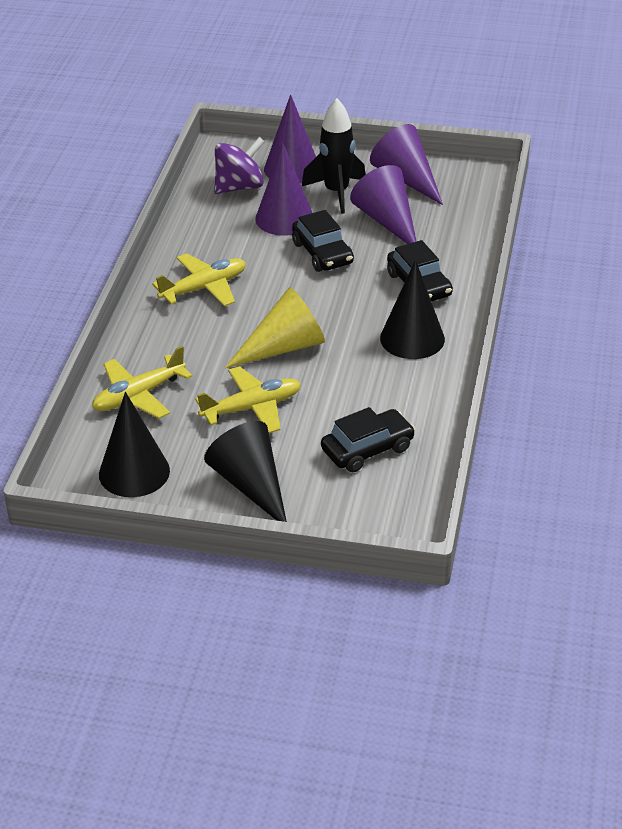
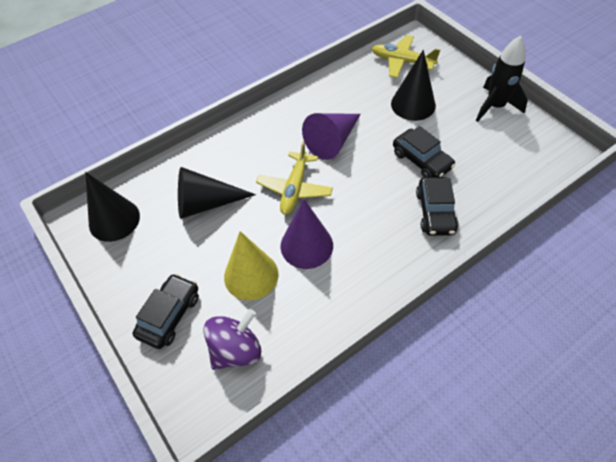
purple cone: 4 -> 2
yellow plane: 3 -> 2

